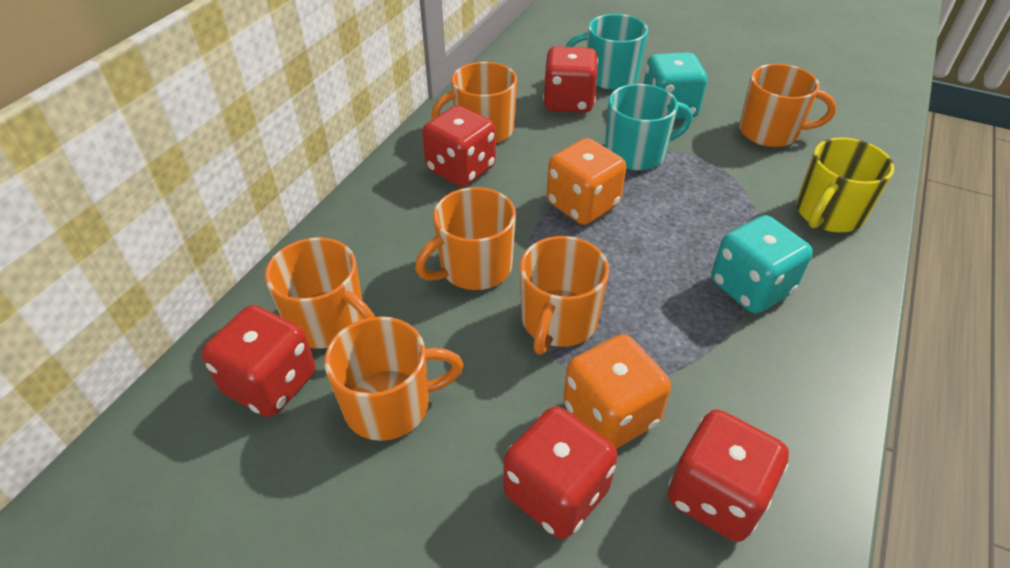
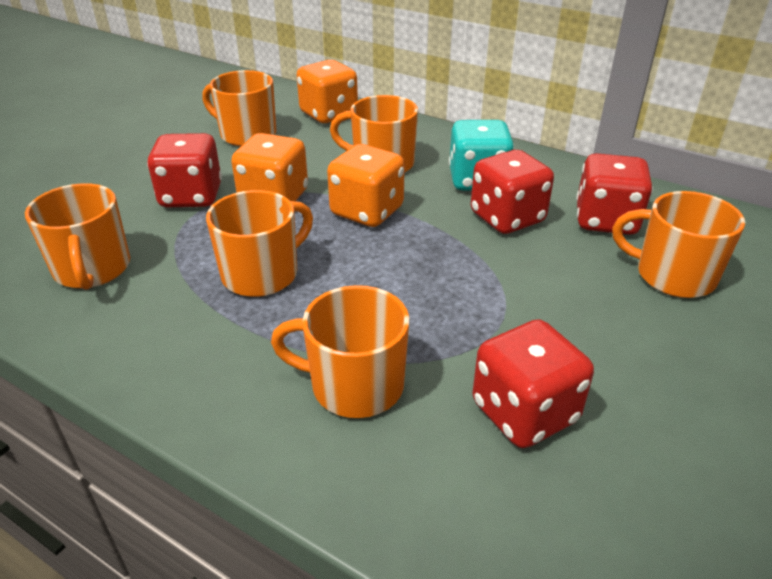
orange dice: 2 -> 3
red dice: 5 -> 4
turquoise dice: 2 -> 1
turquoise mug: 2 -> 0
yellow mug: 1 -> 0

